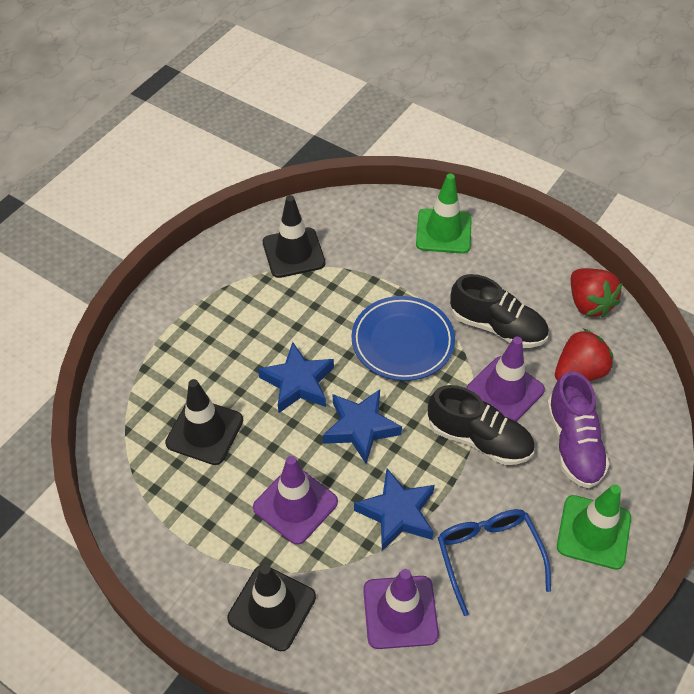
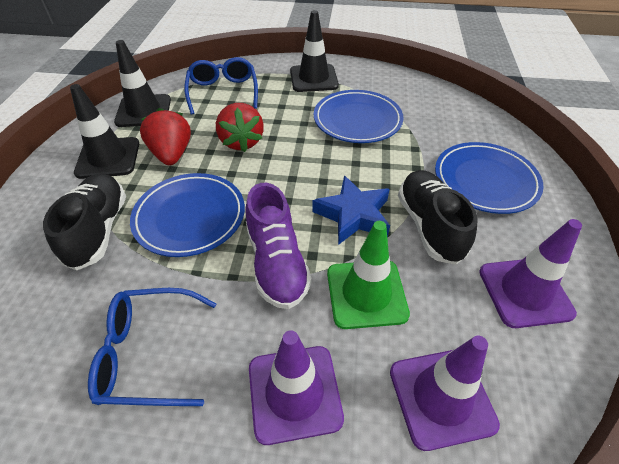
blue glasses: 1 -> 2
blue plate: 1 -> 3
blue star: 3 -> 1
green traffic cone: 2 -> 1

